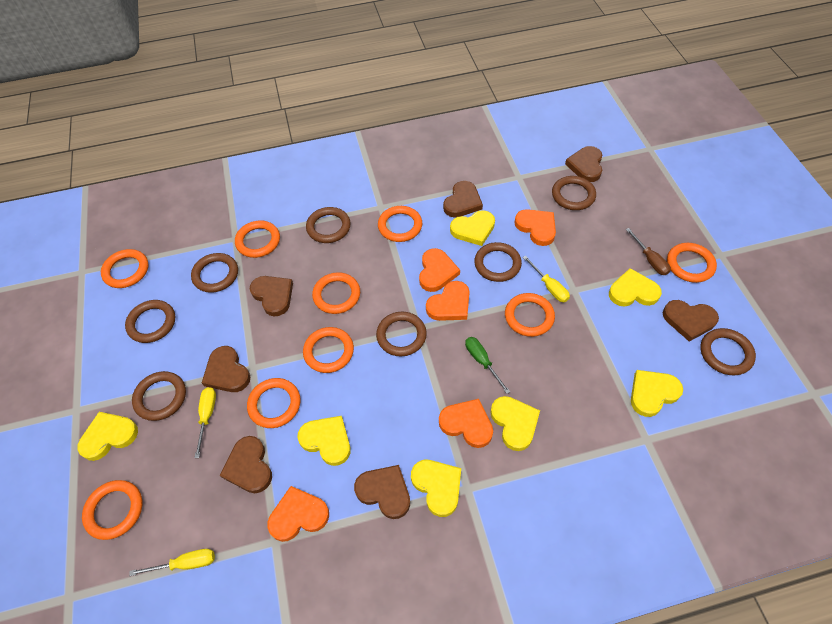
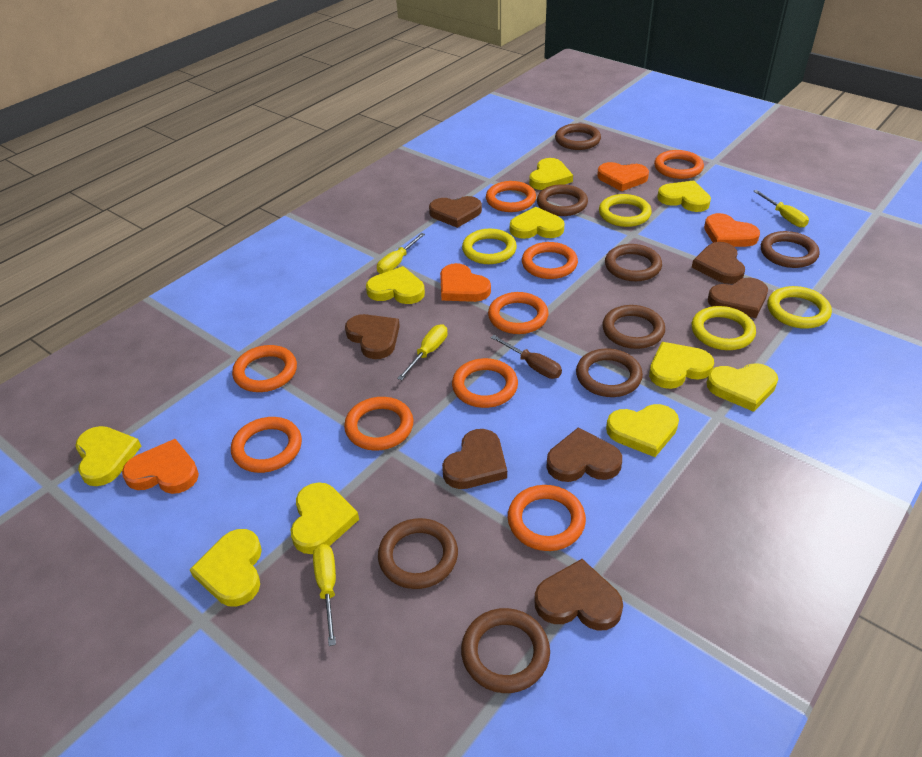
green screwdriver: 1 -> 0
orange heart: 5 -> 4
yellow heart: 7 -> 10
yellow ring: 0 -> 4
yellow screwdriver: 3 -> 4

